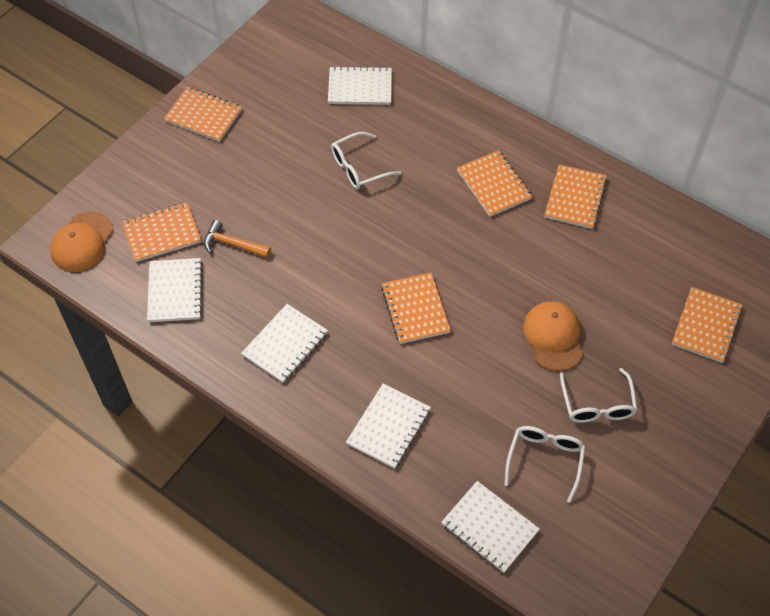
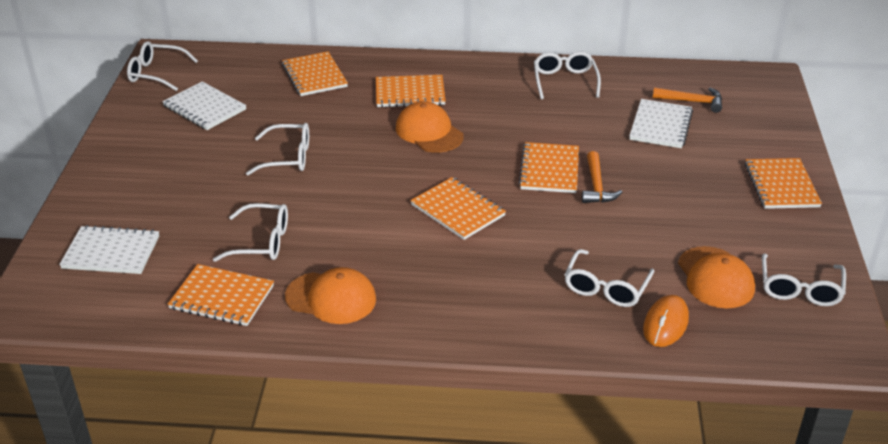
orange cap: 2 -> 3
orange hammer: 1 -> 2
orange mouse: 0 -> 1
white glasses: 3 -> 6
white notebook: 5 -> 3

